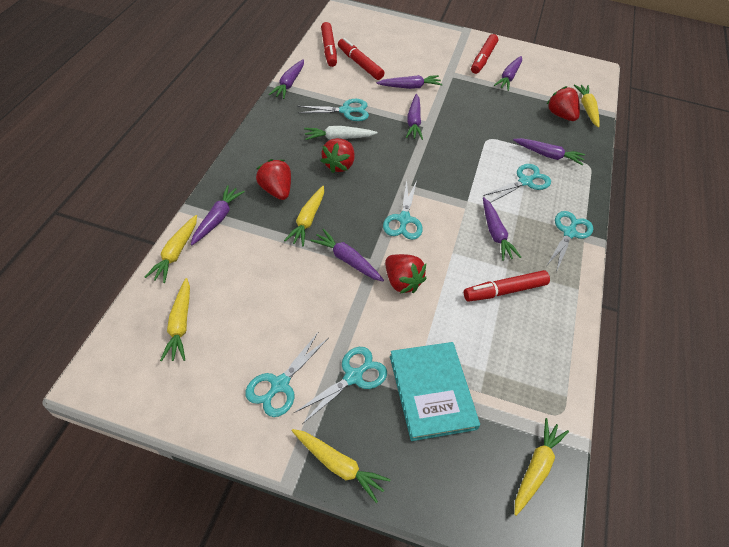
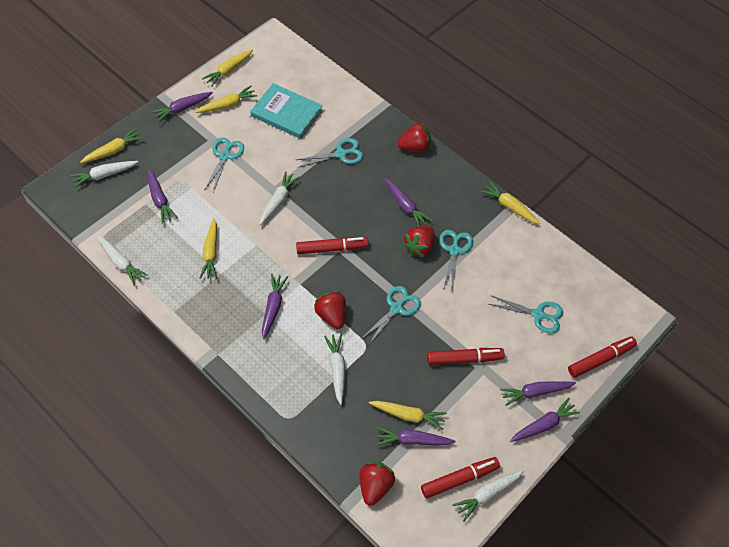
purple carrot: 8 -> 7
turquoise scissors: 6 -> 5
white carrot: 1 -> 5

